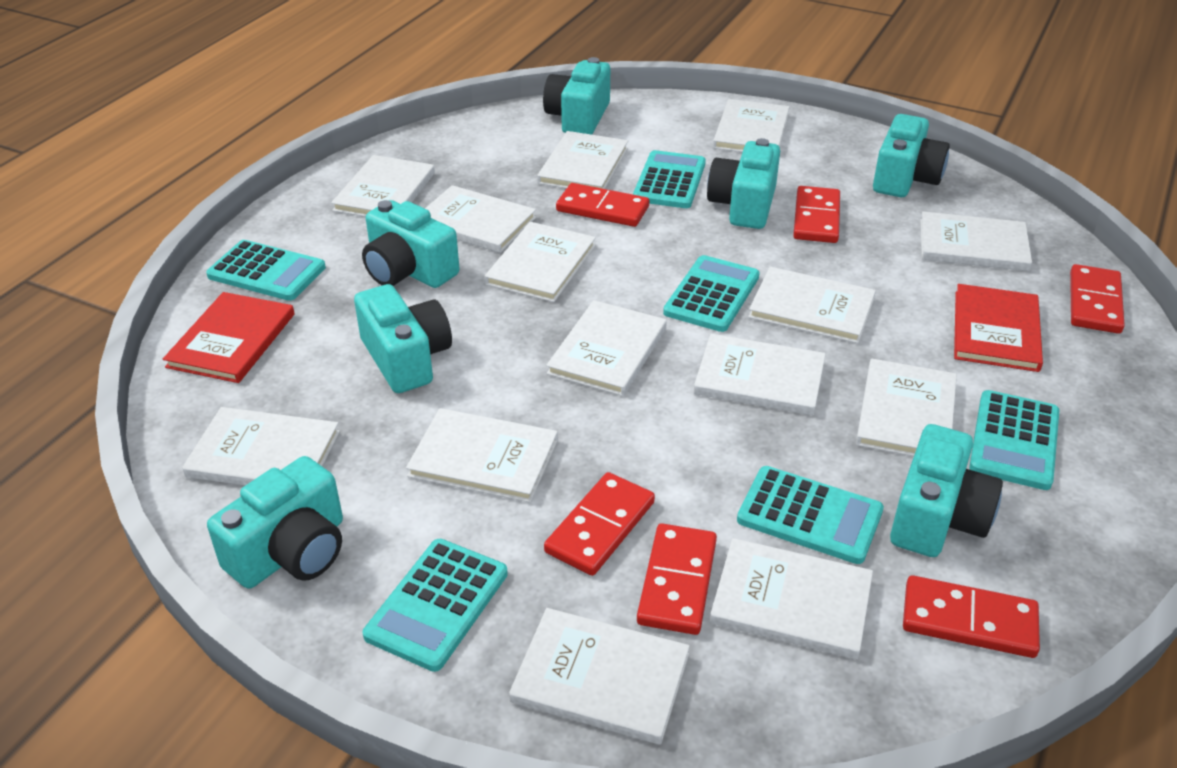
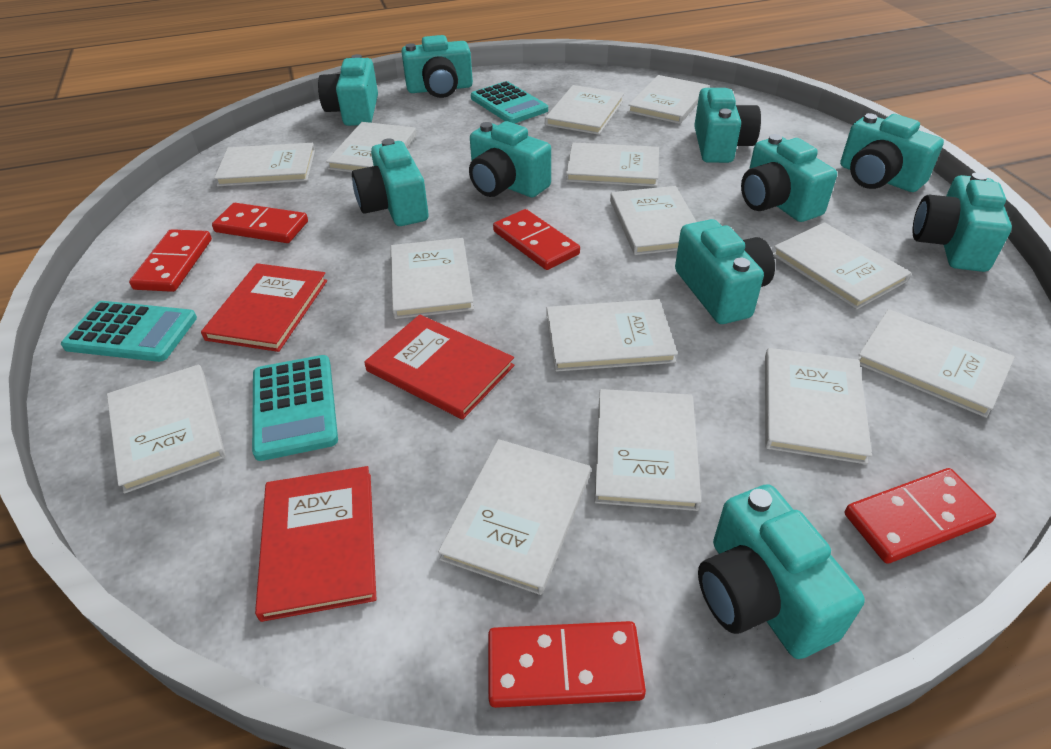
red book: 2 -> 3
red domino: 6 -> 5
turquoise calculator: 6 -> 3
turquoise camera: 7 -> 10

